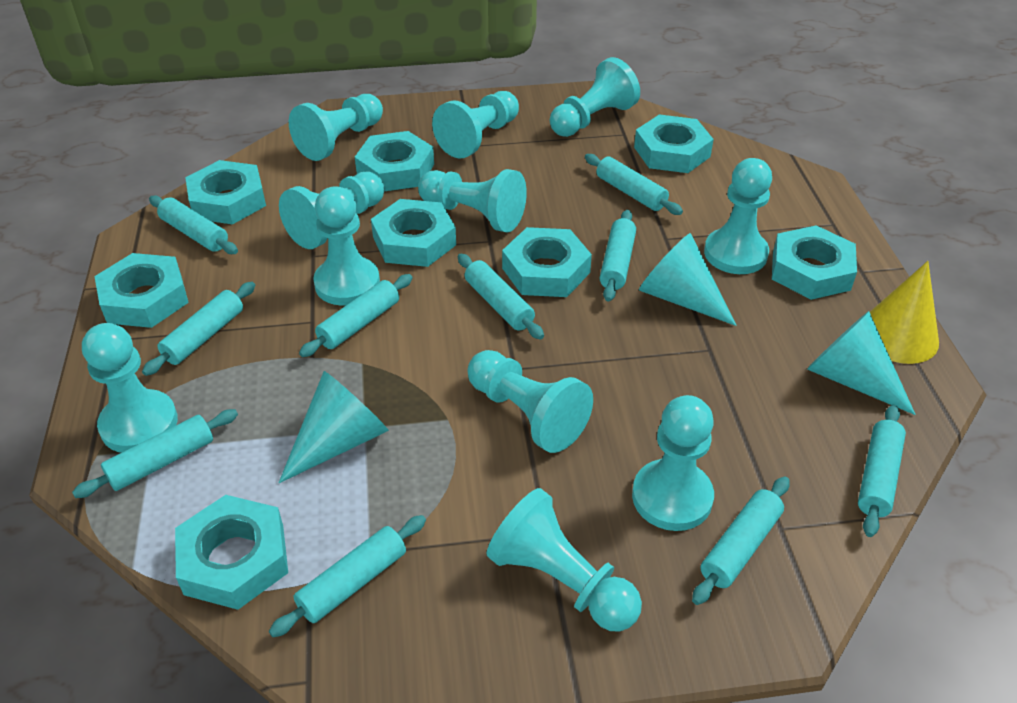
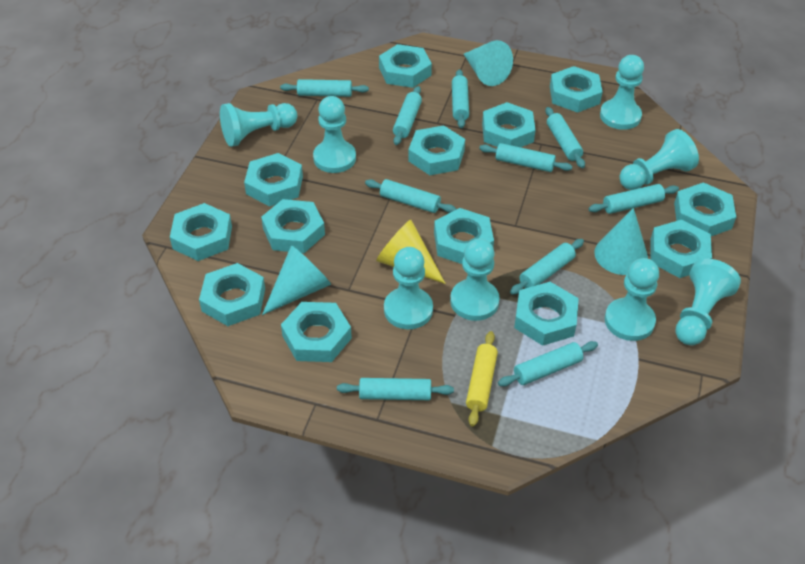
turquoise nut: 8 -> 13
turquoise pawn: 11 -> 8
yellow rolling pin: 0 -> 1

